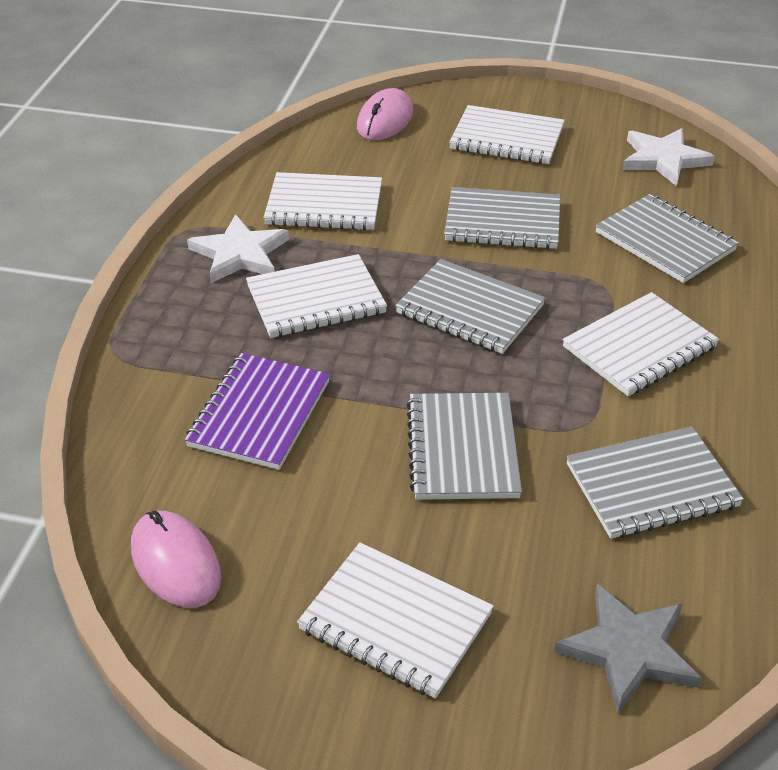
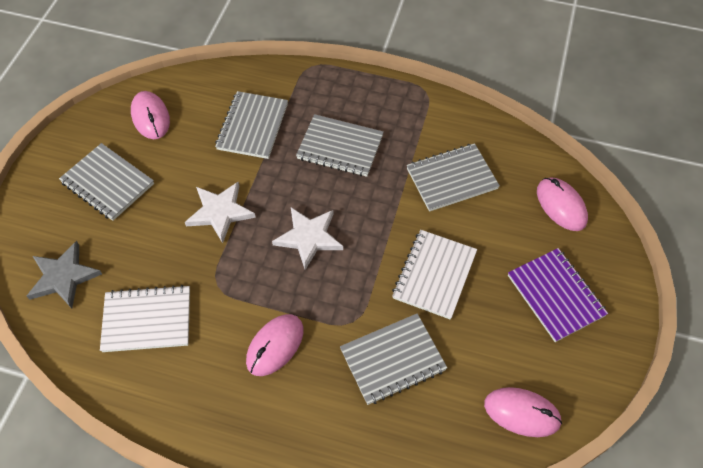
pink mouse: 2 -> 4
white notebook: 5 -> 2

